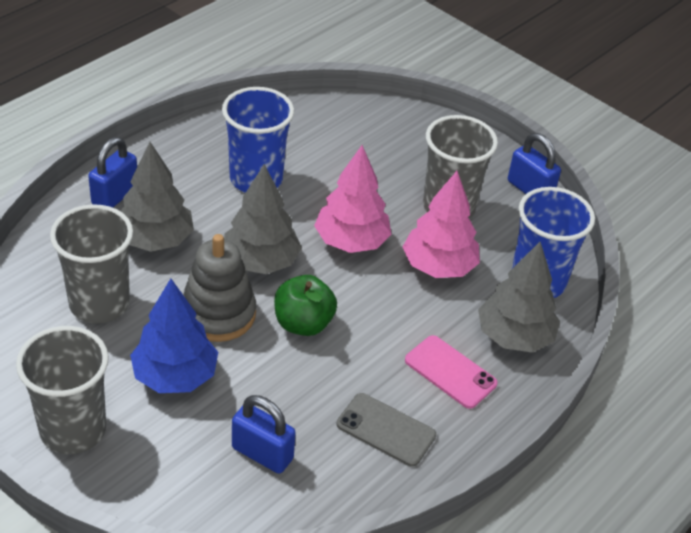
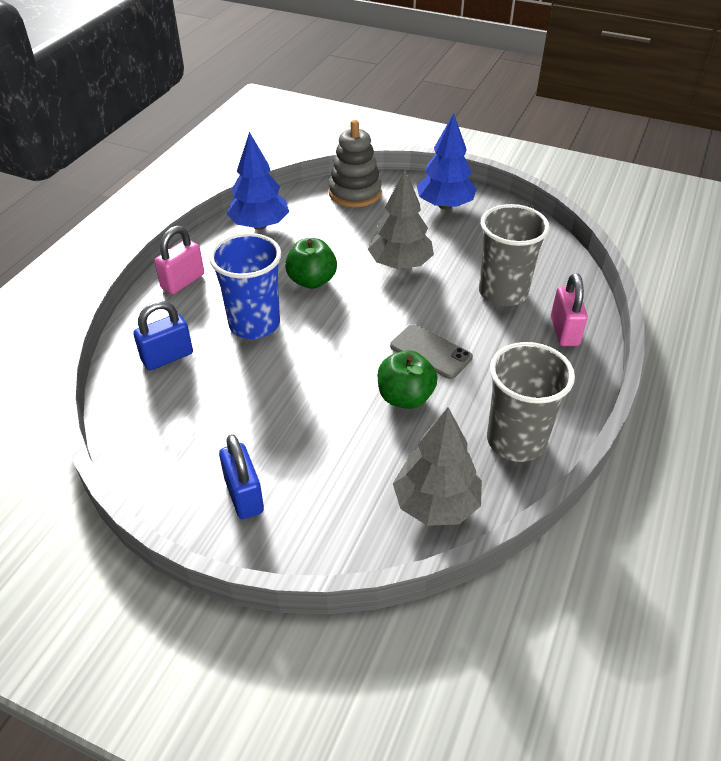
blue cup: 2 -> 1
blue padlock: 3 -> 2
blue tree: 1 -> 2
green apple: 1 -> 2
grey cup: 3 -> 2
grey tree: 3 -> 2
pink padlock: 0 -> 2
pink phone: 1 -> 0
pink tree: 2 -> 0

